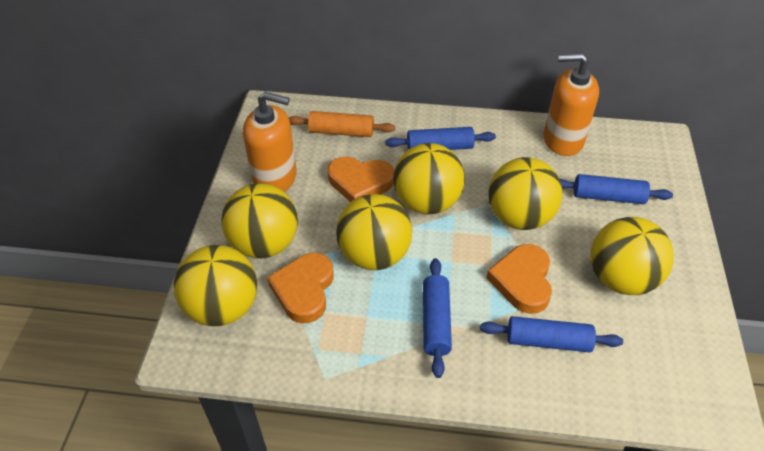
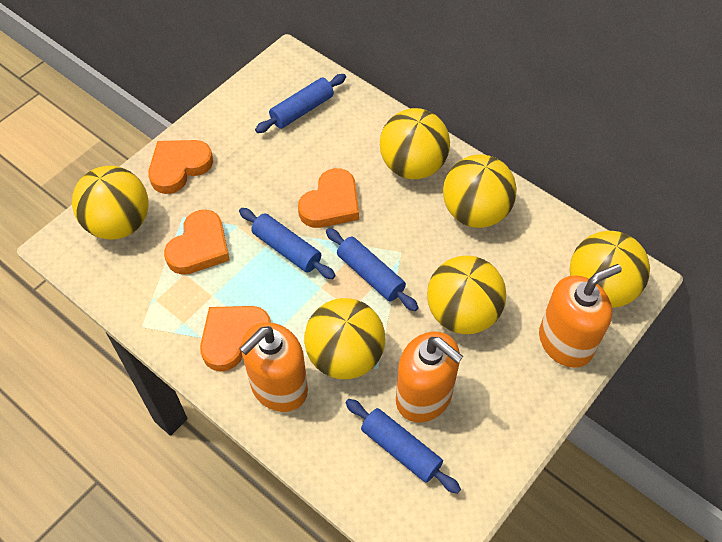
orange heart: 3 -> 4
orange rolling pin: 1 -> 0
orange soap dispenser: 2 -> 3

